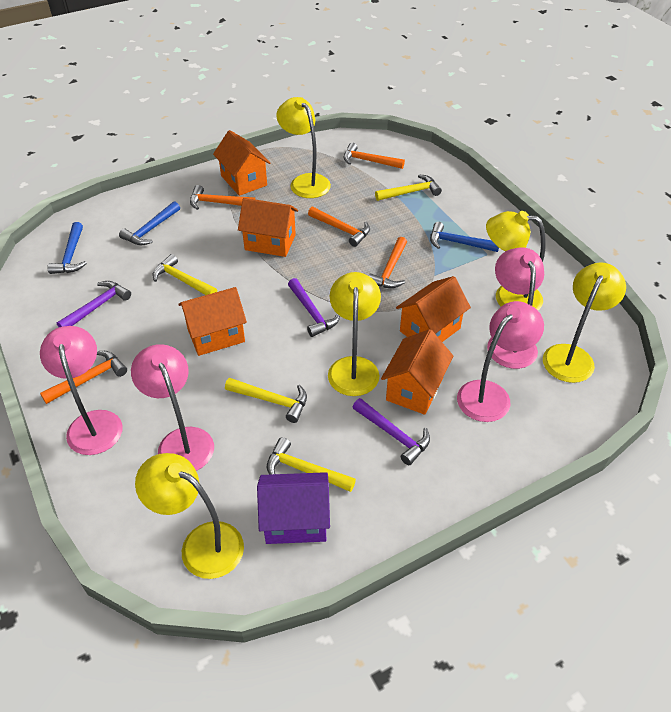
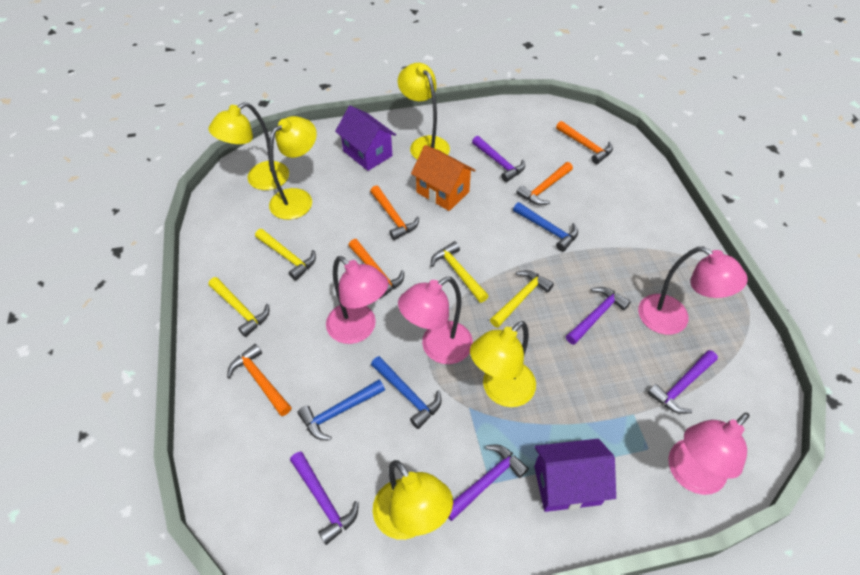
orange house: 5 -> 1
purple hammer: 3 -> 5
purple house: 1 -> 2

